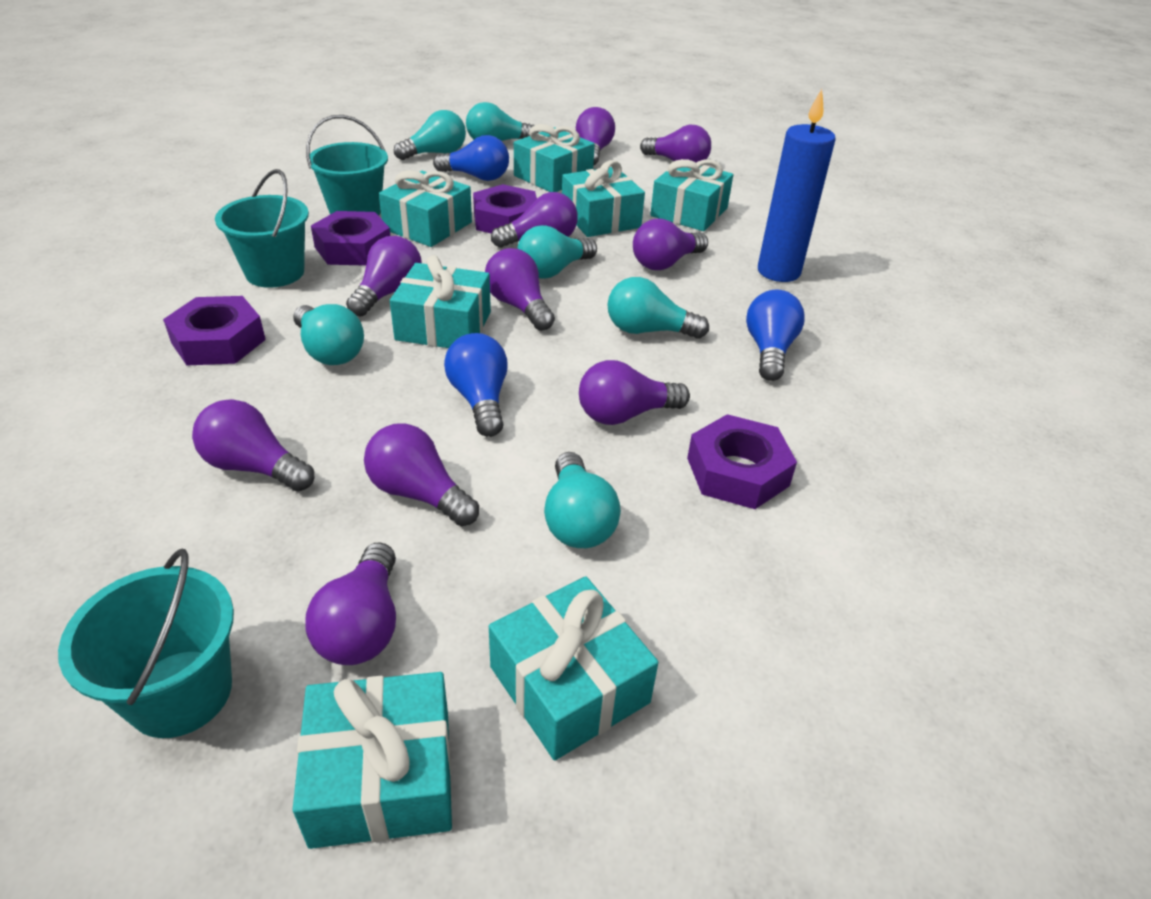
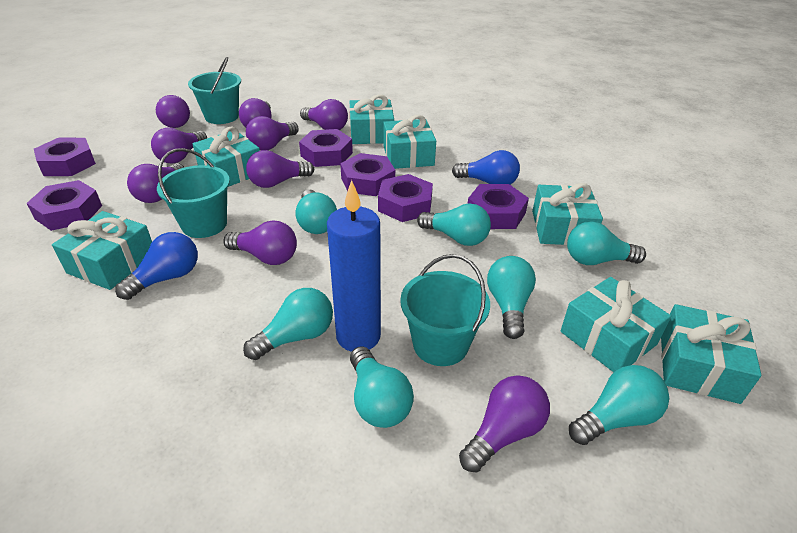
blue light bulb: 3 -> 2
purple light bulb: 10 -> 9
purple nut: 4 -> 6
turquoise light bulb: 6 -> 7

